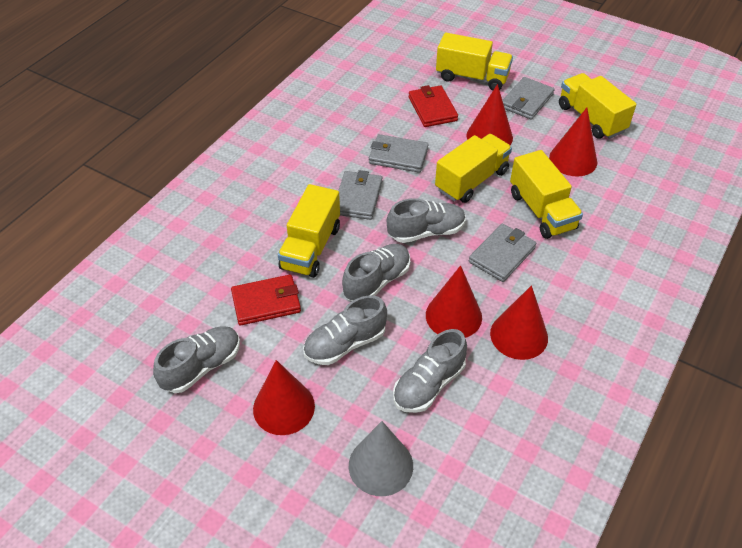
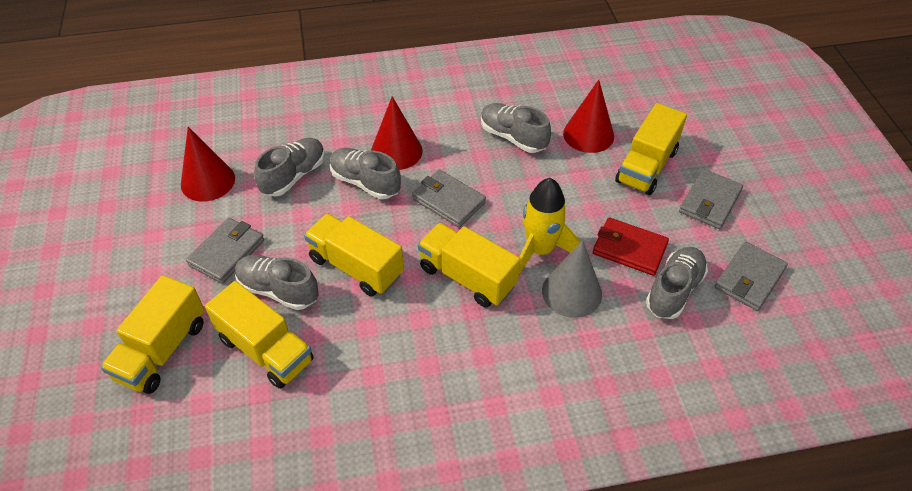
red cone: 5 -> 3
red wallet: 2 -> 1
yellow rocket: 0 -> 1

